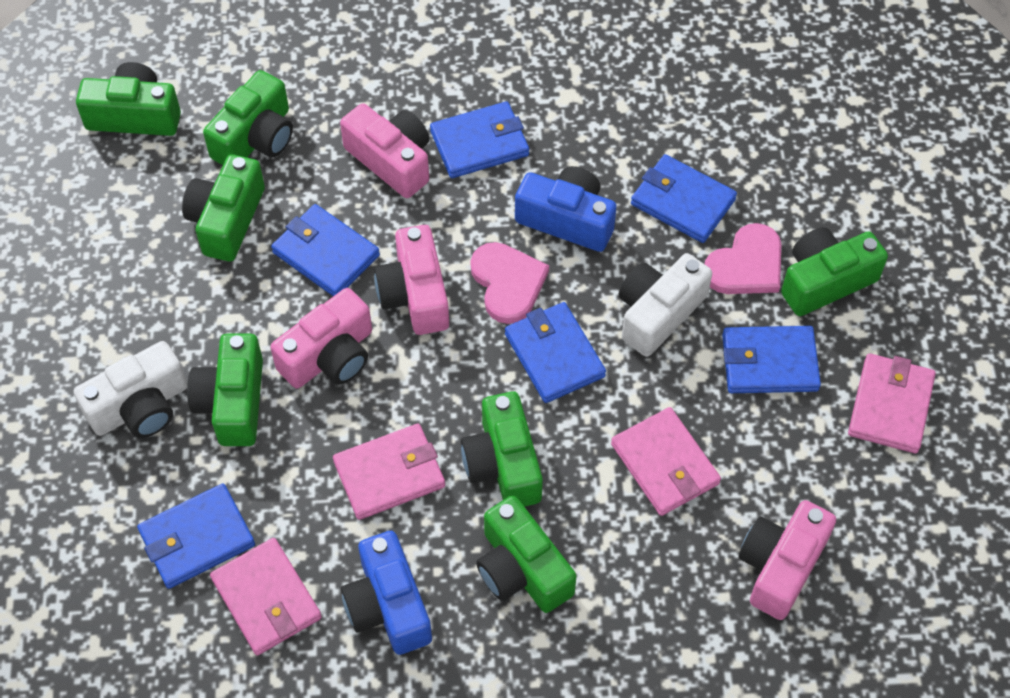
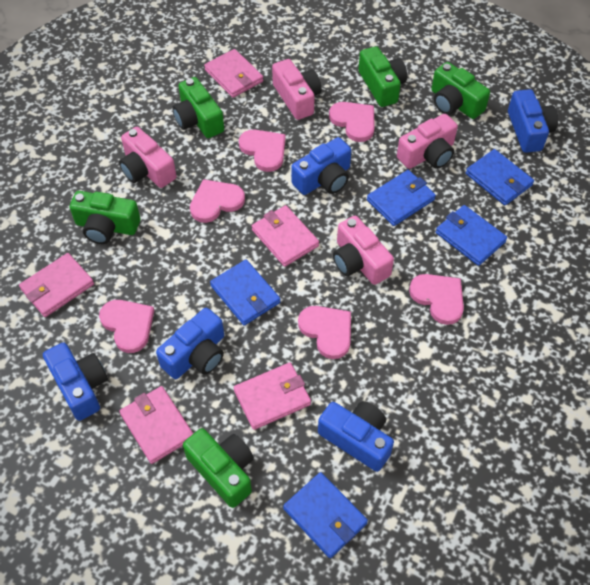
blue camera: 2 -> 5
blue wallet: 6 -> 5
green camera: 7 -> 5
pink heart: 2 -> 6
pink wallet: 4 -> 5
white camera: 2 -> 0

